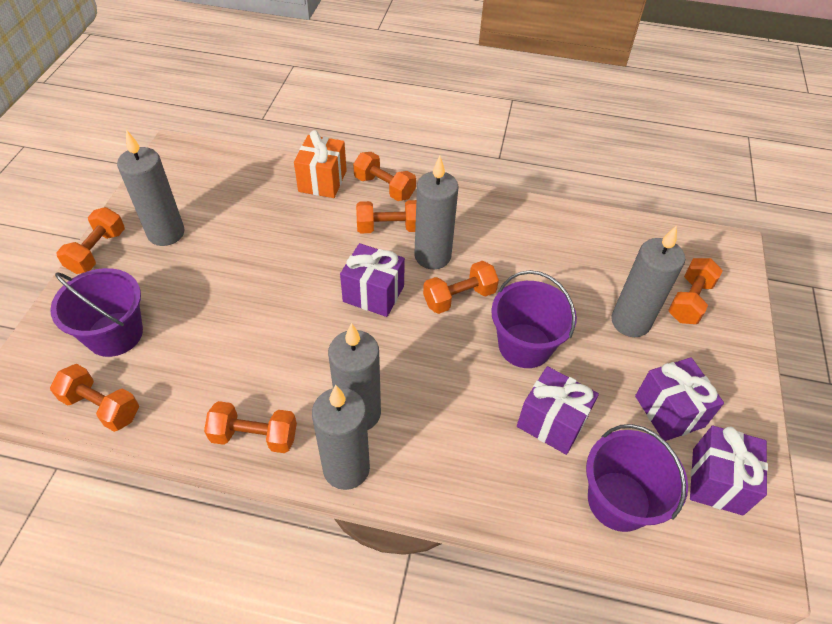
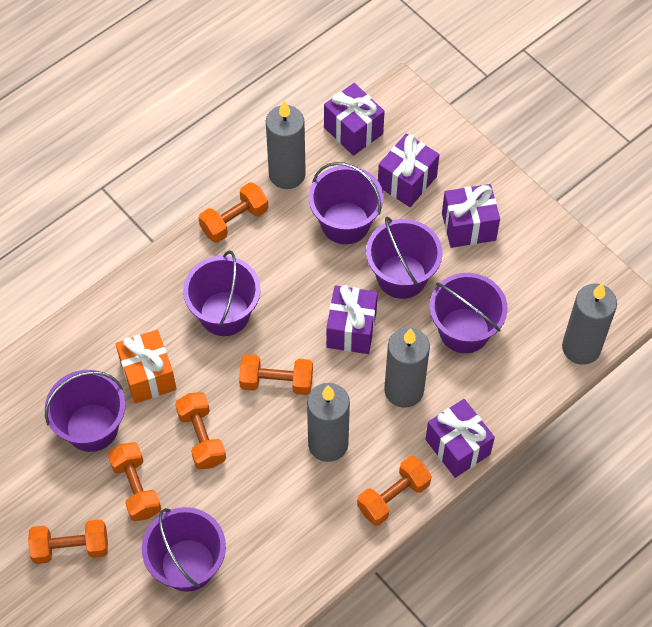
grey candle: 5 -> 4
orange dumbbell: 7 -> 6
purple bucket: 3 -> 6
purple gift: 4 -> 5

